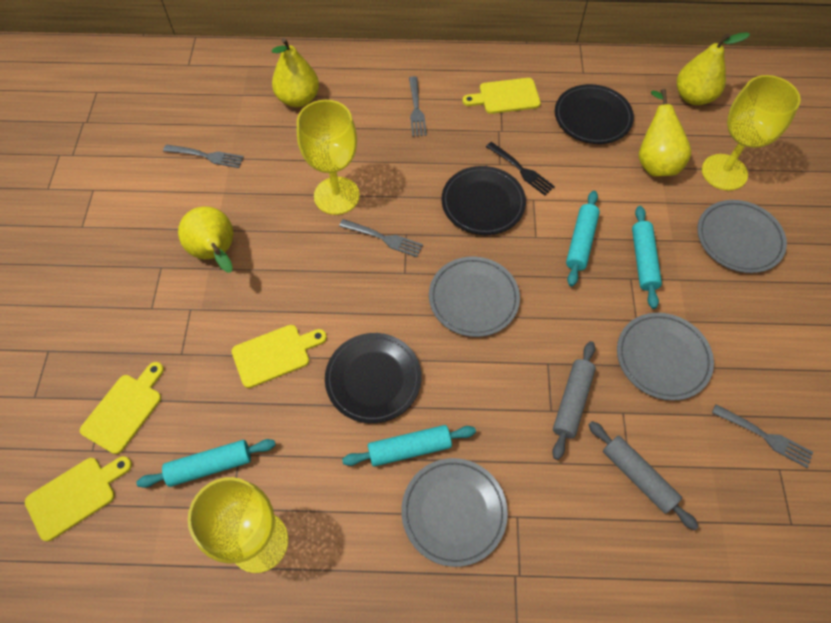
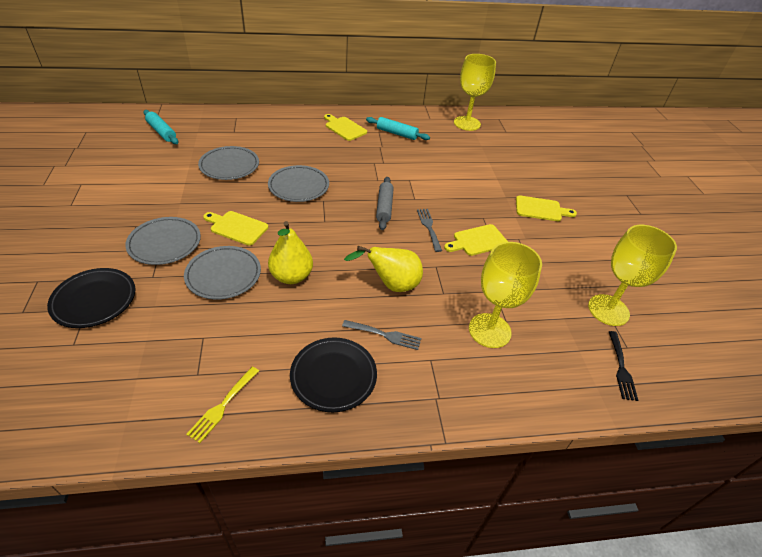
black plate: 3 -> 2
grey fork: 4 -> 2
grey rolling pin: 2 -> 1
turquoise rolling pin: 4 -> 2
yellow fork: 0 -> 1
yellow pear: 4 -> 2

